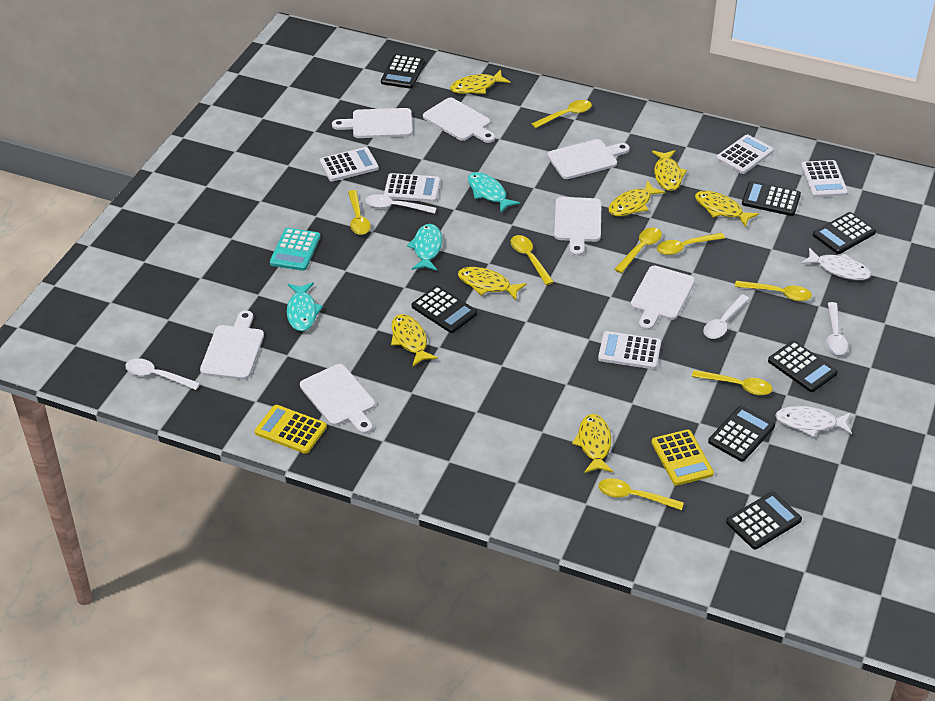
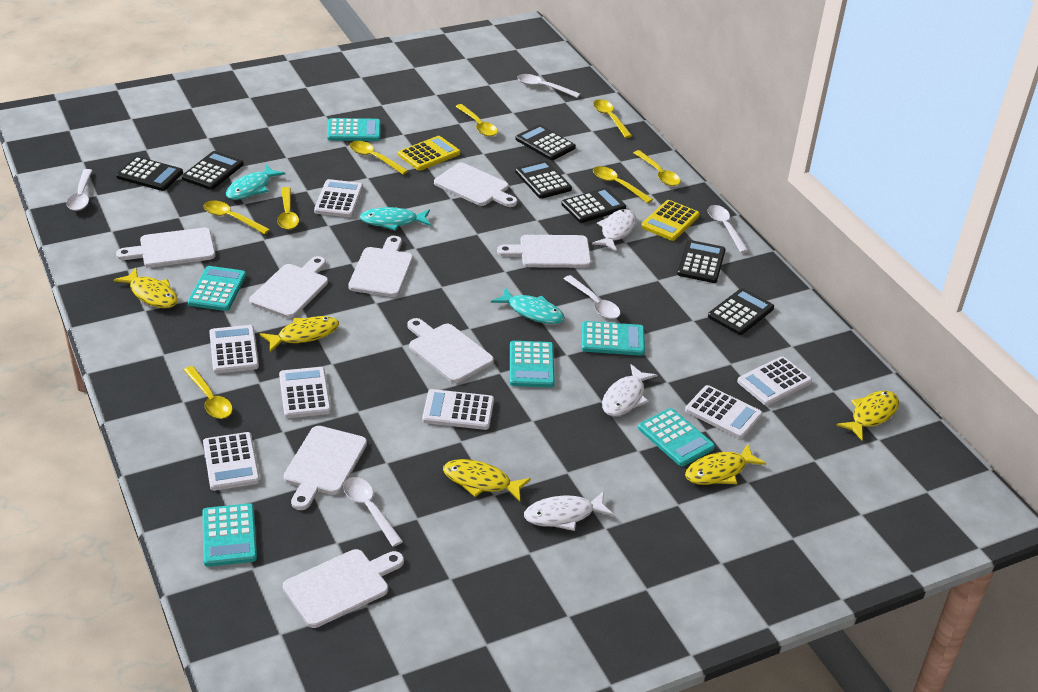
turquoise calculator: 1 -> 6
white calculator: 5 -> 7
white cutting board: 7 -> 8
white fish: 2 -> 3
white spoon: 4 -> 5
yellow fish: 7 -> 5

